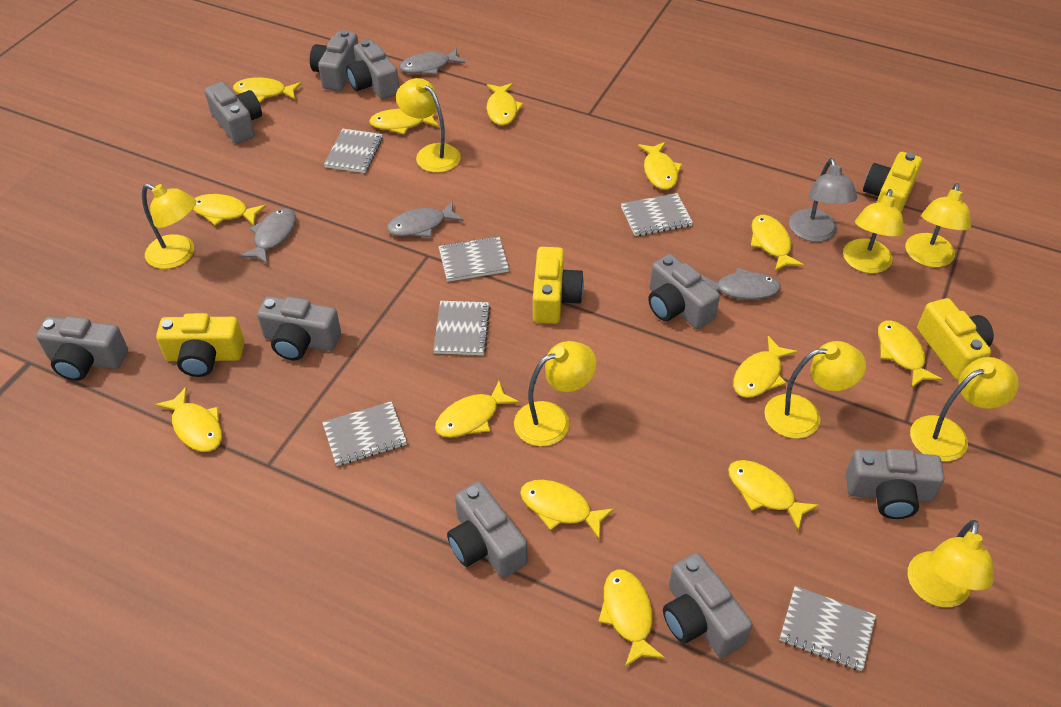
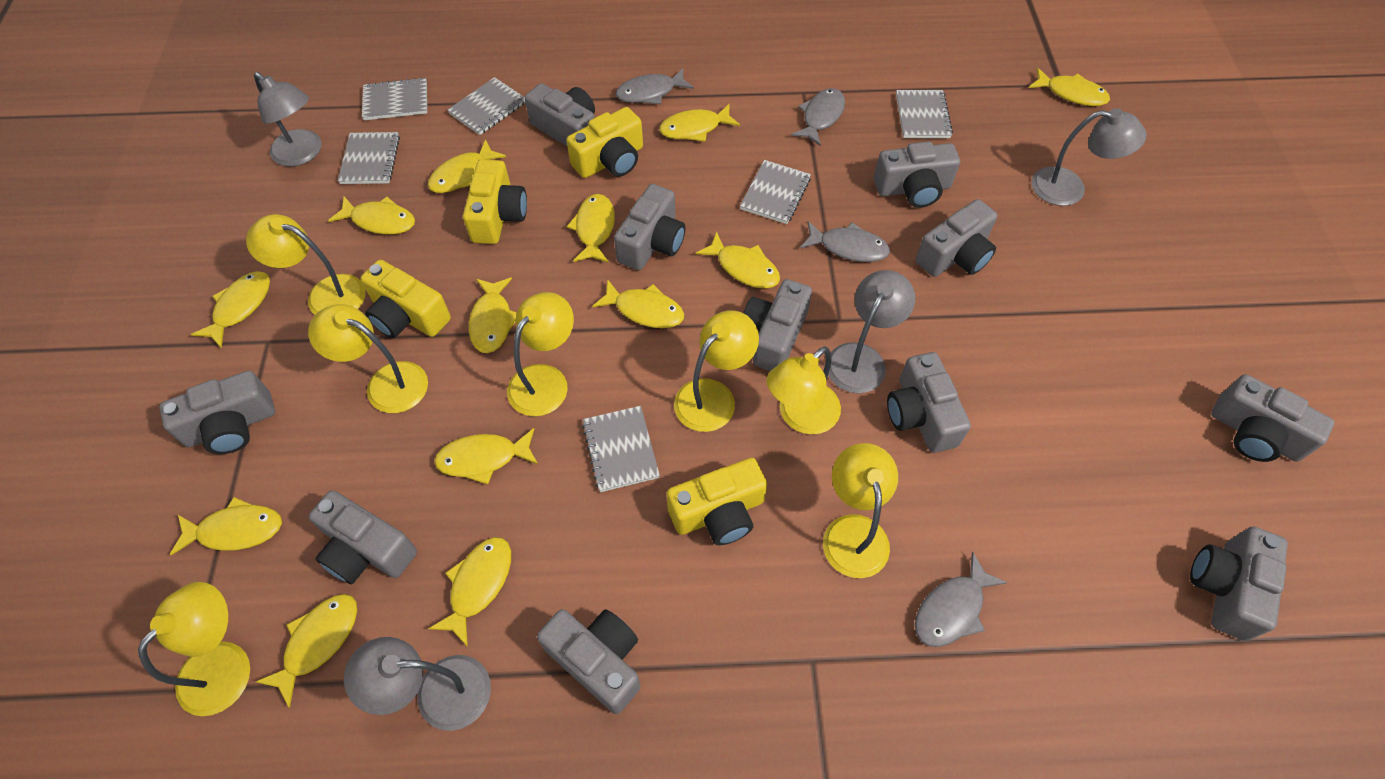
grey camera: 9 -> 11
grey lamp: 1 -> 4
yellow lamp: 8 -> 7

